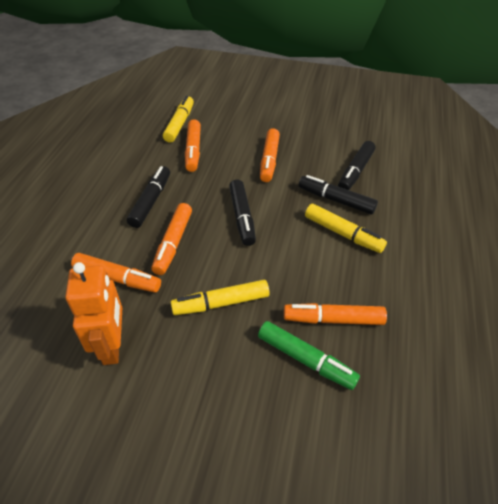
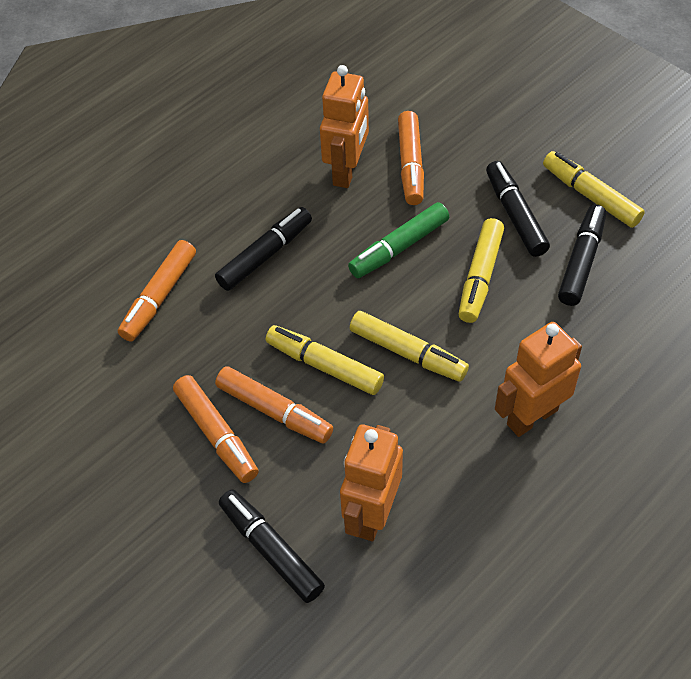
orange marker: 5 -> 4
orange robot: 1 -> 3
yellow marker: 3 -> 4

